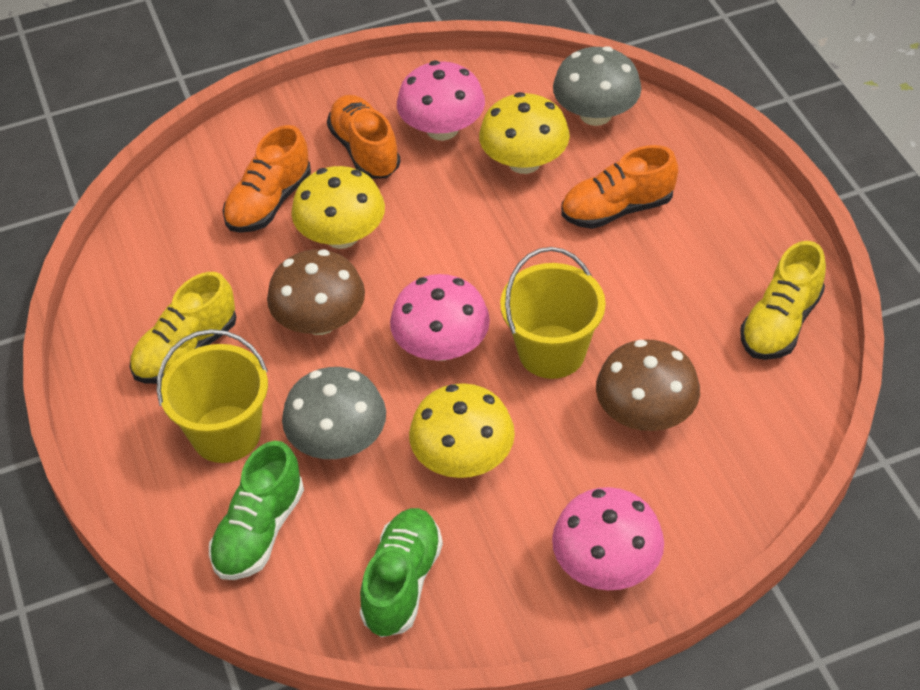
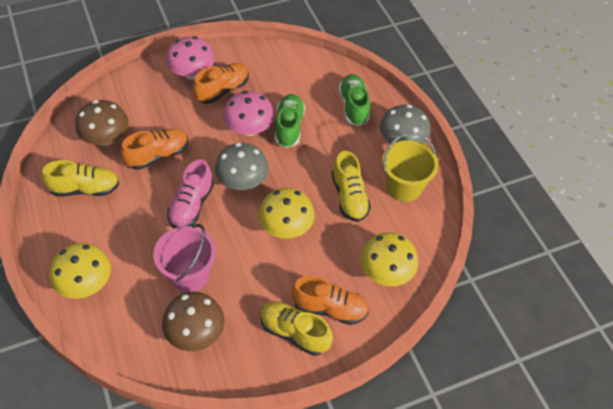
pink bucket: 0 -> 1
pink mushroom: 3 -> 2
pink shoe: 0 -> 1
yellow bucket: 2 -> 1
yellow shoe: 2 -> 3

